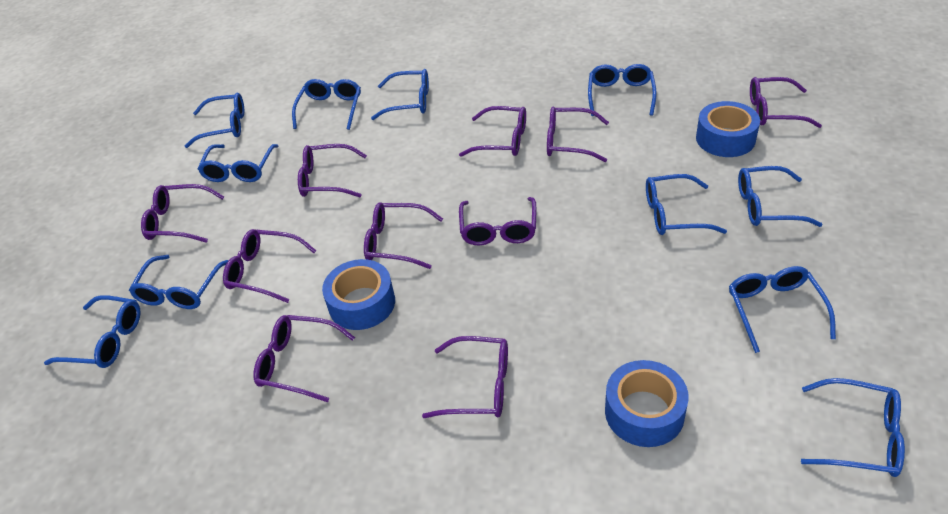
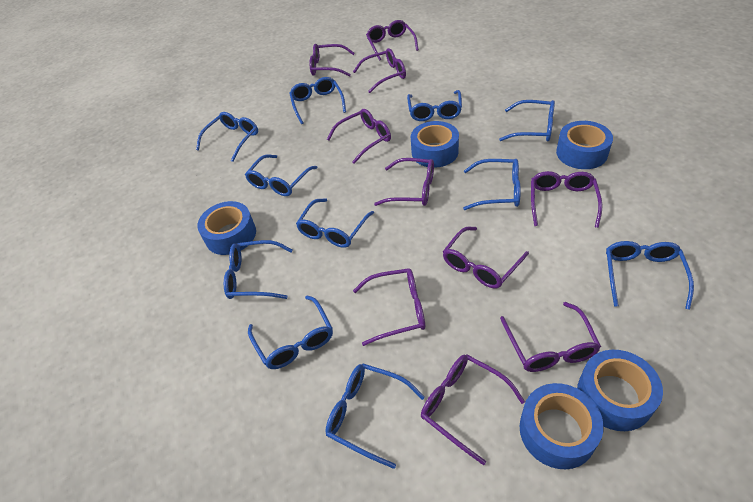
blue tape: 3 -> 5

